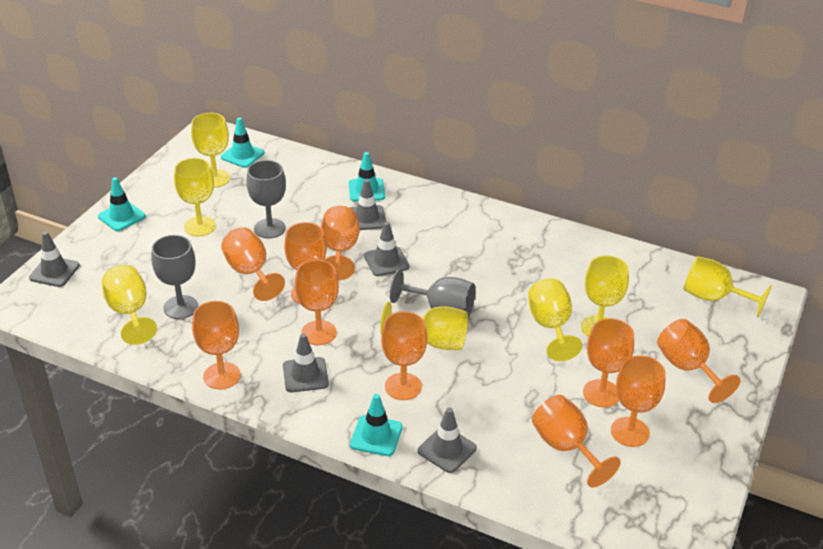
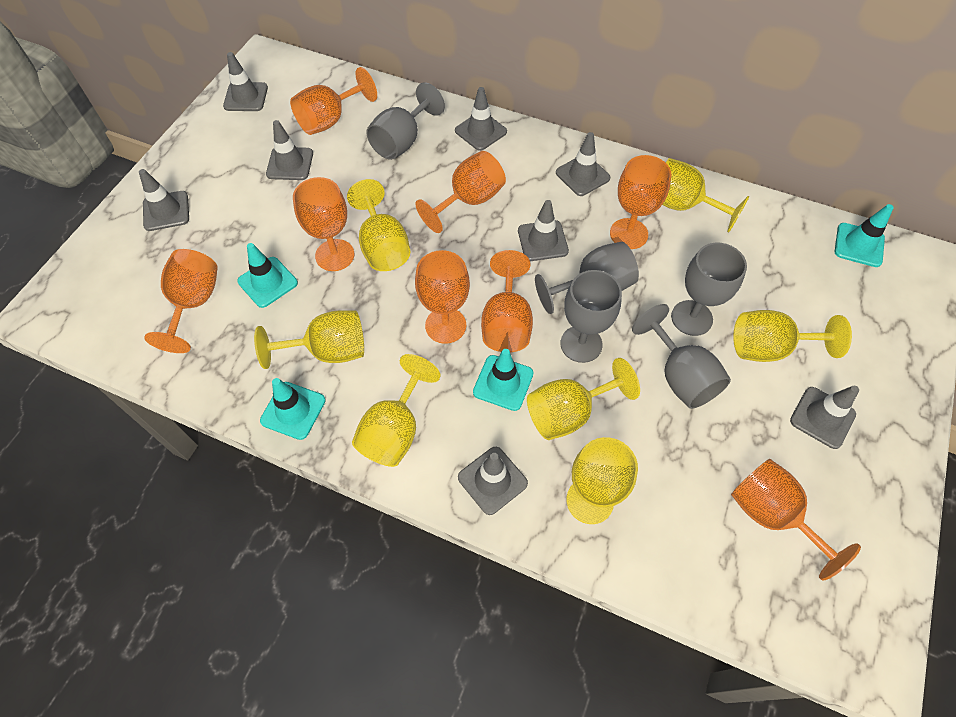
grey goblet: 3 -> 5
grey traffic cone: 5 -> 8
orange goblet: 10 -> 8

